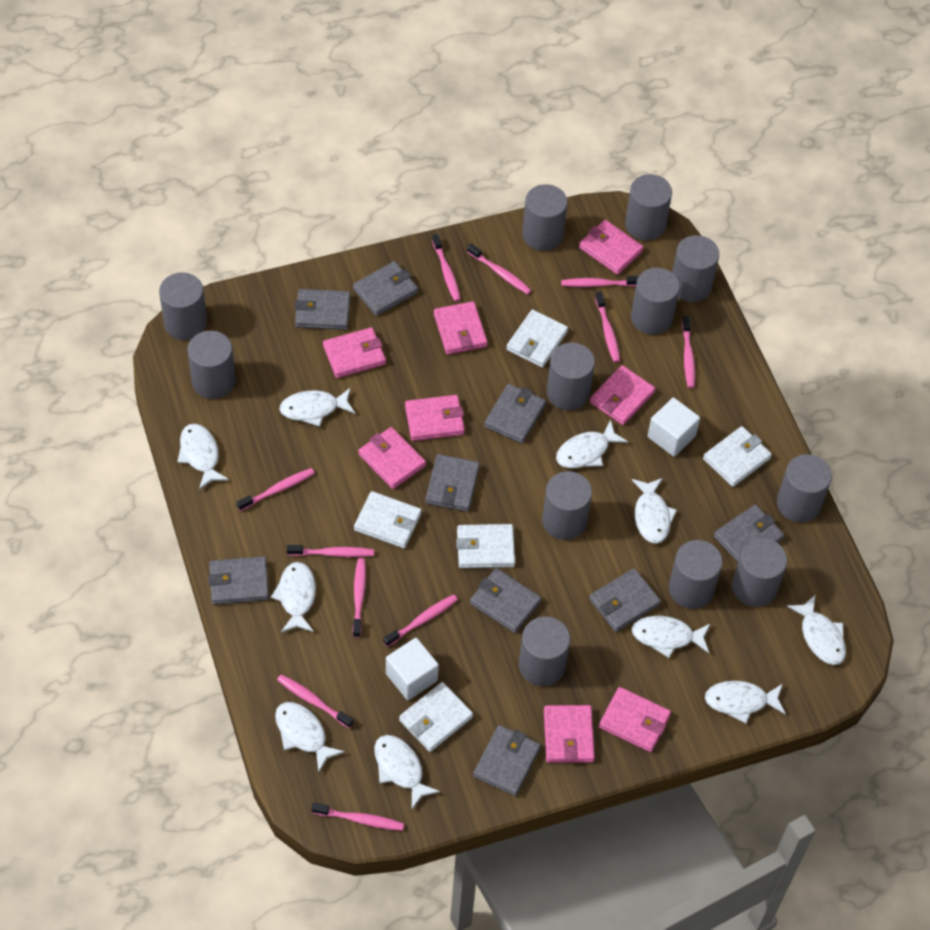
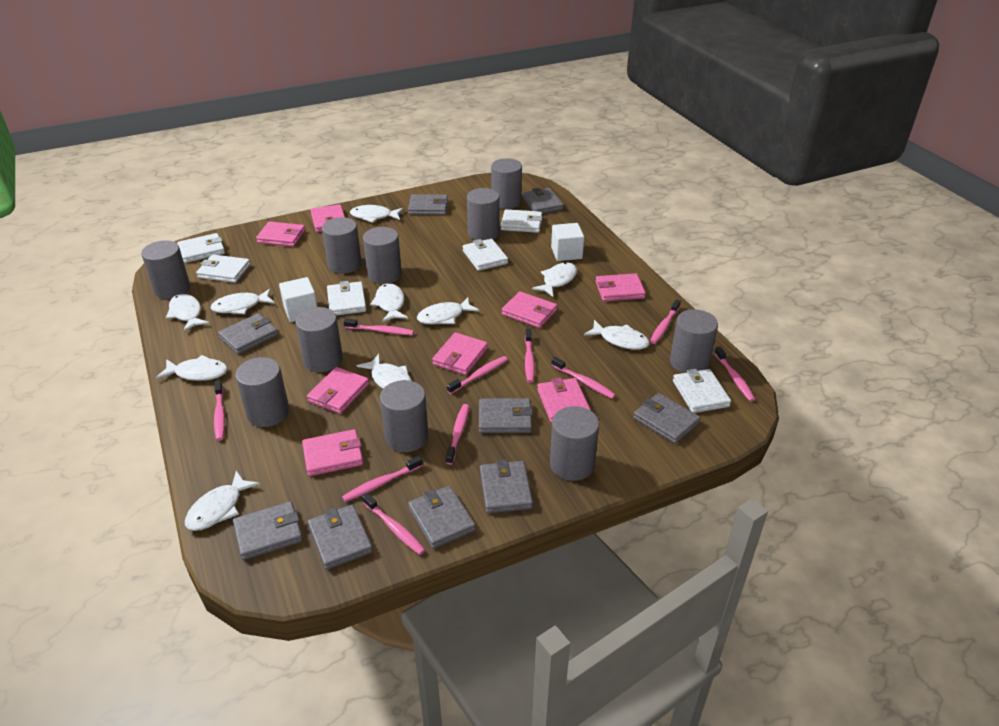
grey cylinder: 12 -> 10
pink toothbrush: 11 -> 10
white wallet: 5 -> 6

